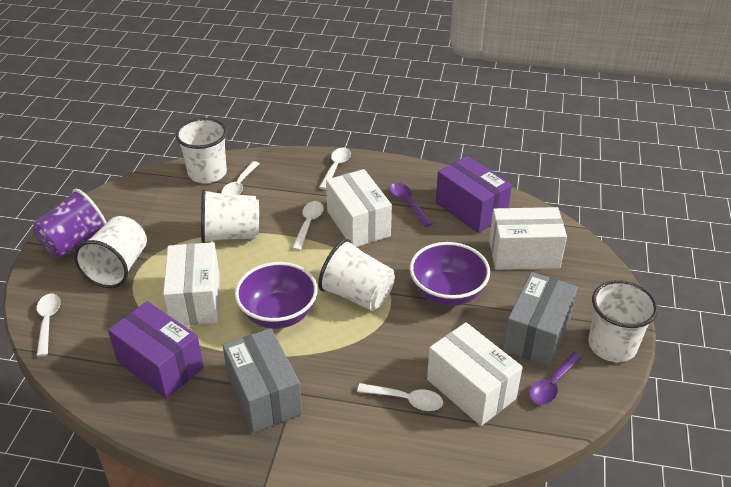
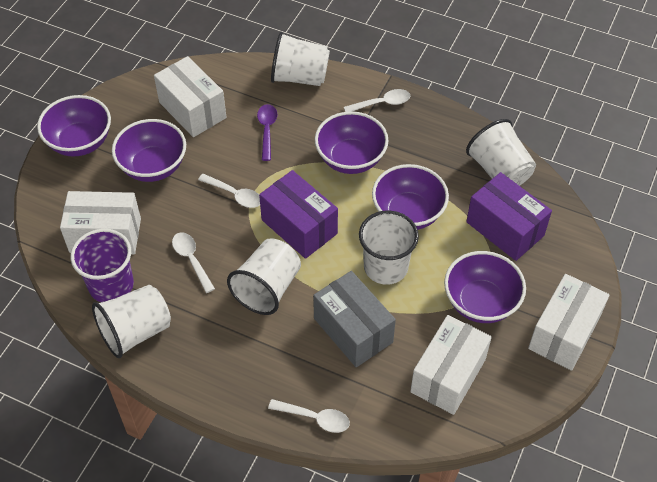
grey box: 2 -> 1
purple bowl: 2 -> 5
purple spoon: 2 -> 1
white spoon: 5 -> 4

